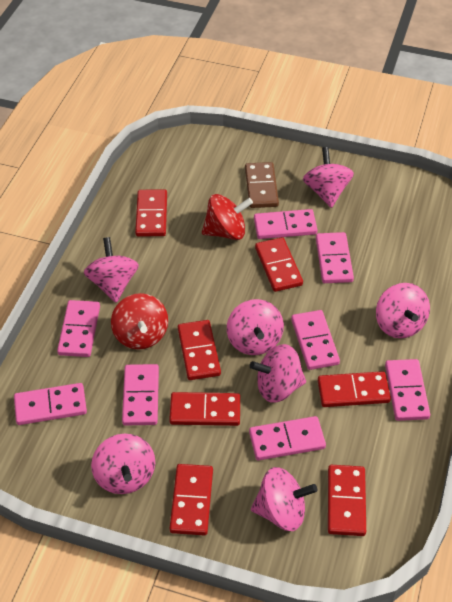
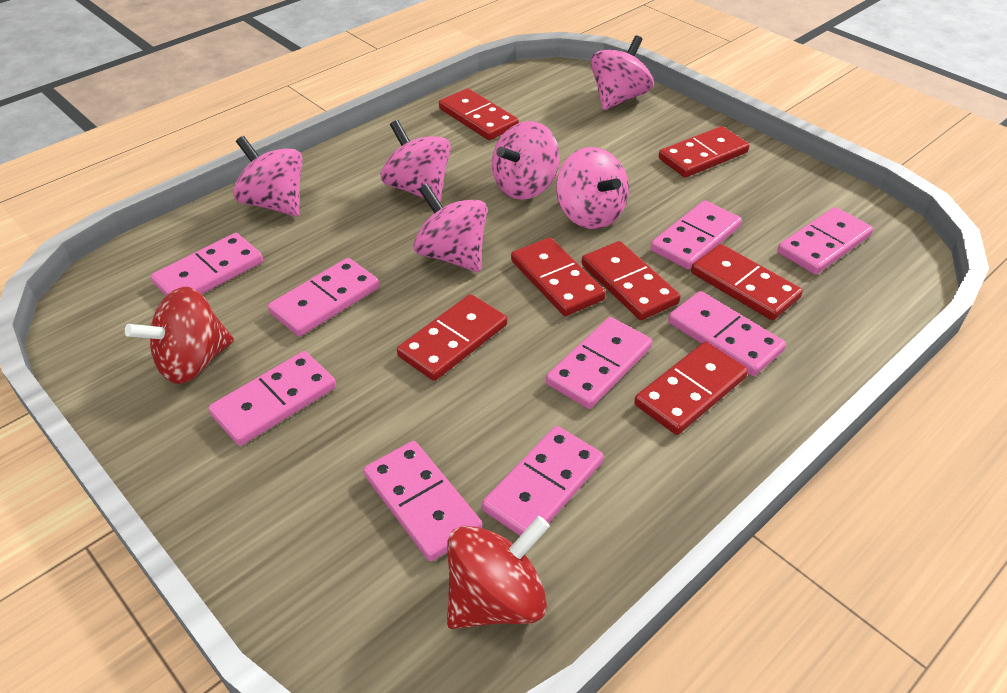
brown domino: 1 -> 0
pink domino: 8 -> 9
pink spinning top: 7 -> 6

